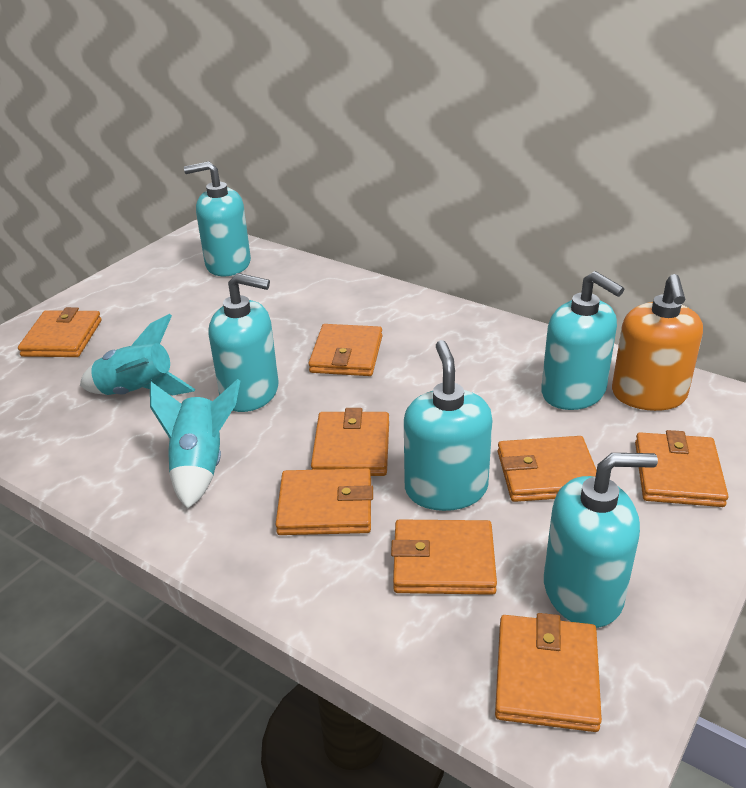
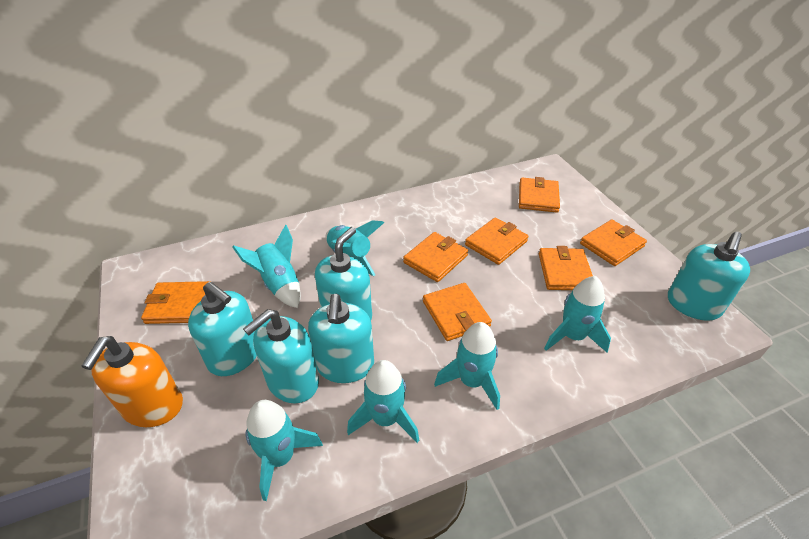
orange wallet: 8 -> 7
turquoise rocket: 2 -> 6

